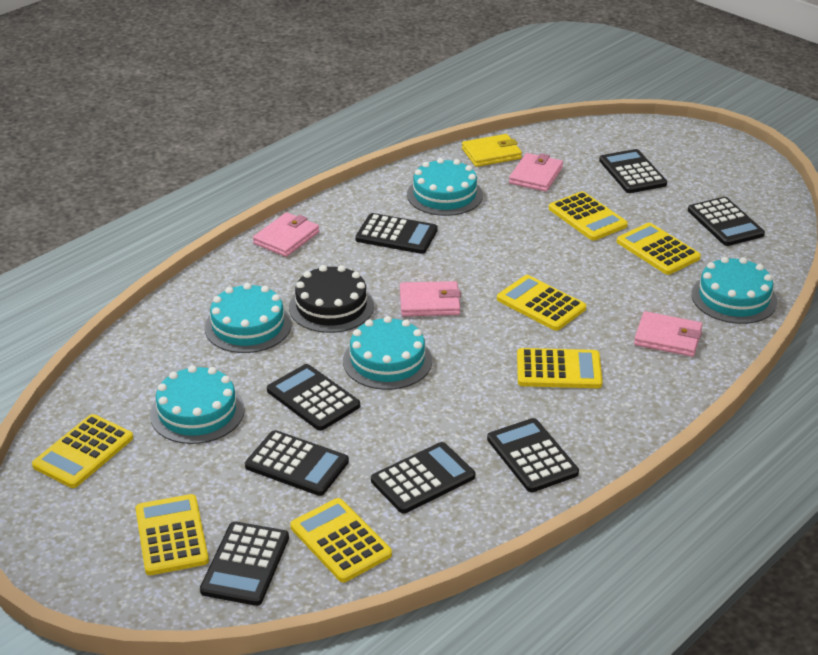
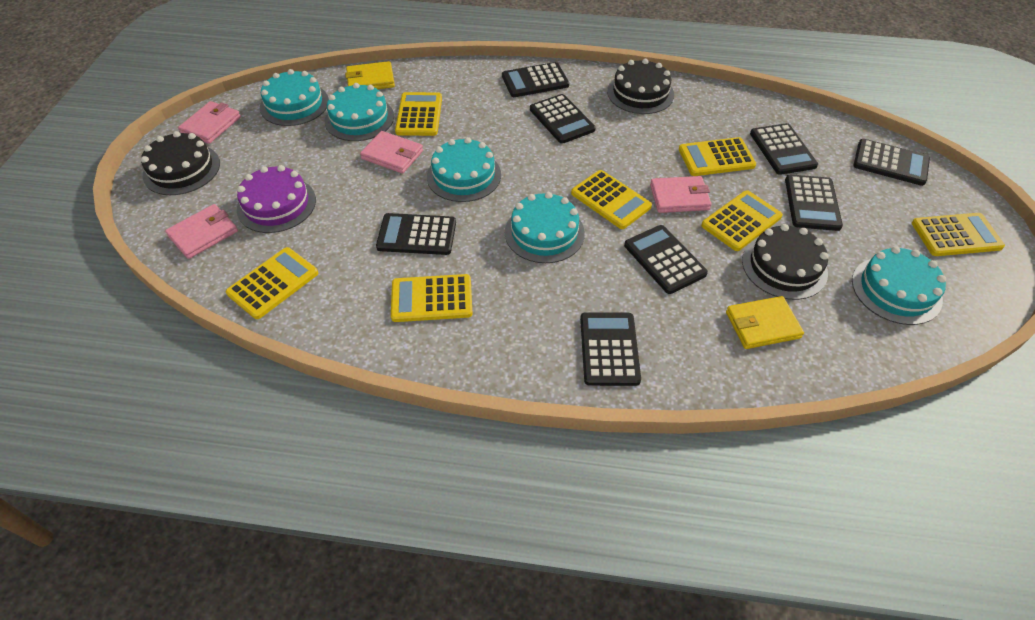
black cake: 1 -> 3
purple cake: 0 -> 1
yellow wallet: 1 -> 2

